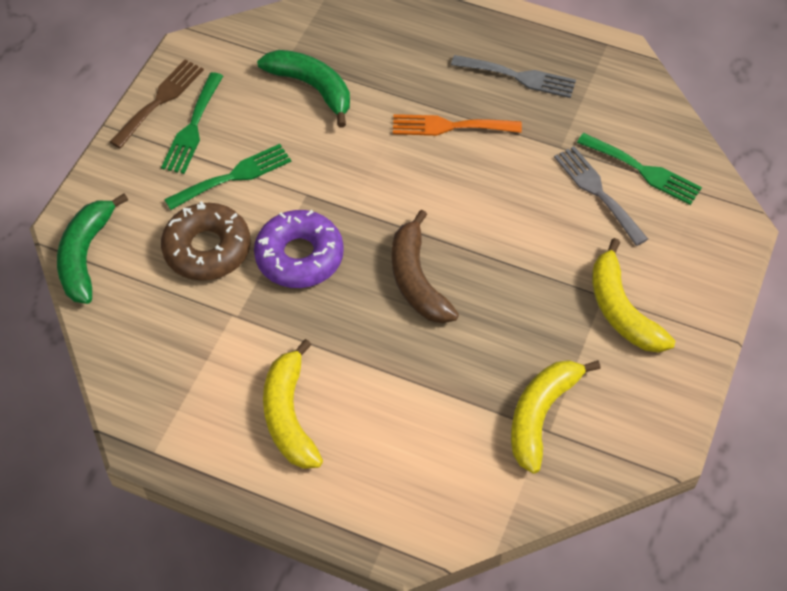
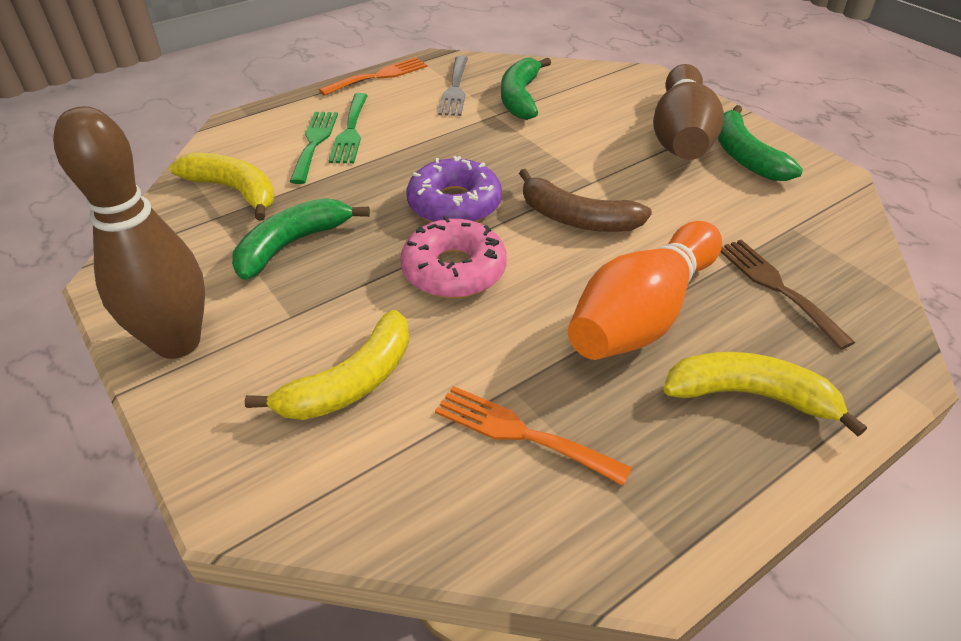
brown bowling pin: 0 -> 2
brown donut: 1 -> 0
green banana: 2 -> 3
green fork: 3 -> 2
grey fork: 2 -> 1
orange bowling pin: 0 -> 1
orange fork: 1 -> 2
pink donut: 0 -> 1

